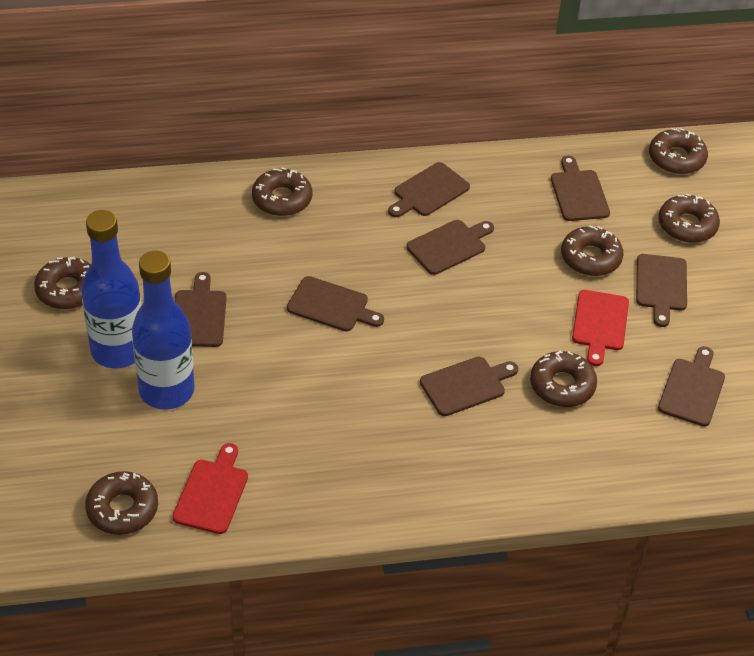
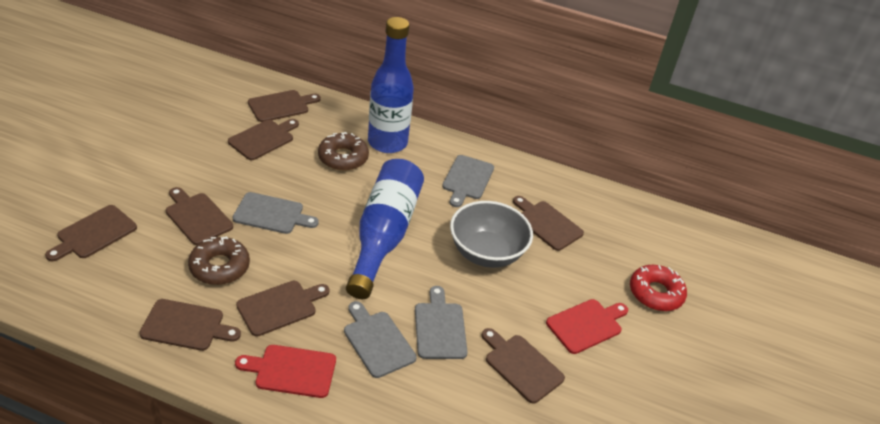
brown donut: 7 -> 2
grey bowl: 0 -> 1
grey cutting board: 0 -> 4
red donut: 0 -> 1

